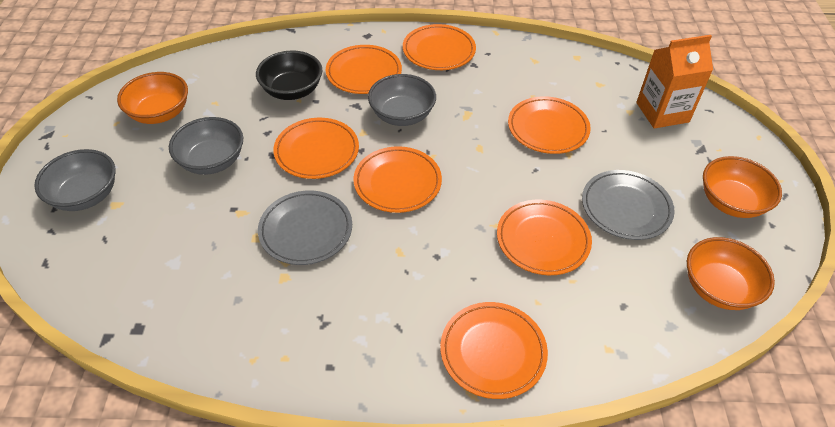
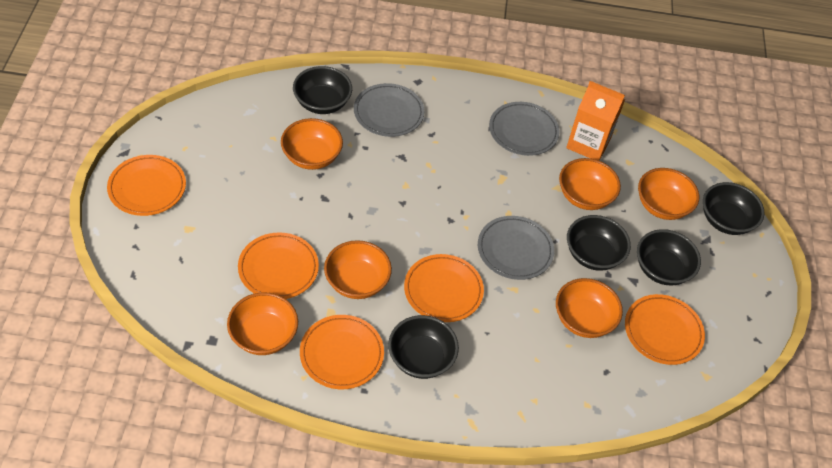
black bowl: 1 -> 5
grey bowl: 3 -> 0
grey plate: 2 -> 3
orange bowl: 3 -> 6
orange plate: 7 -> 5

